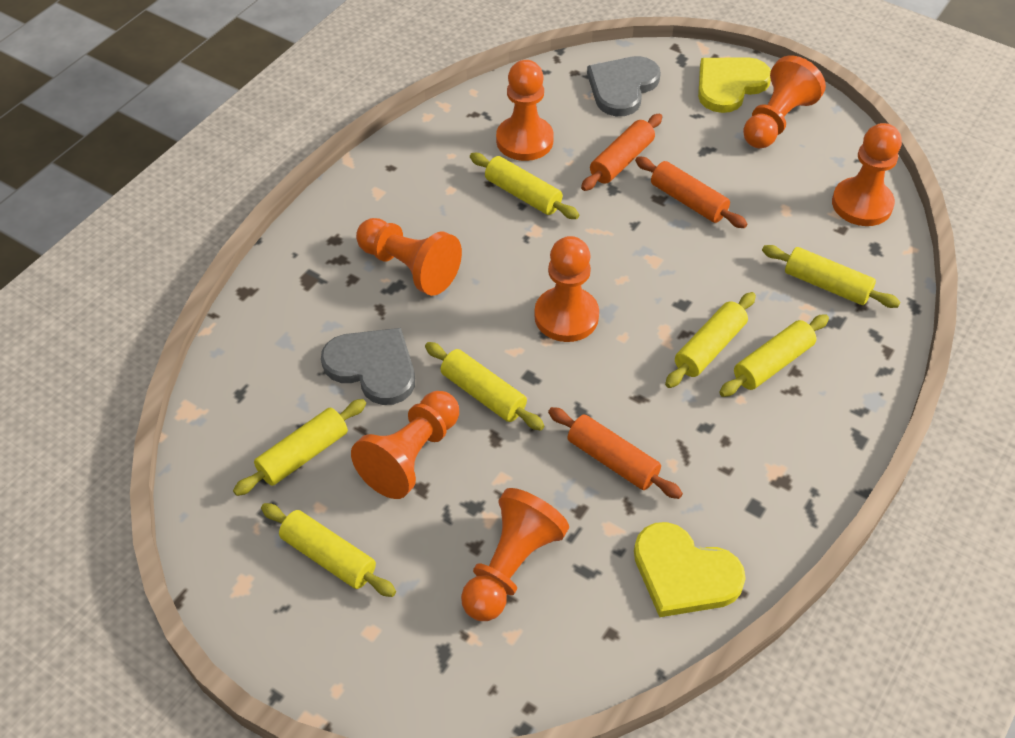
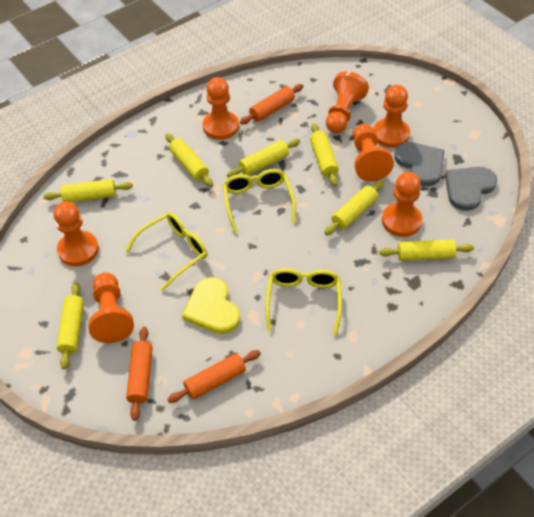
yellow glasses: 0 -> 3
yellow heart: 2 -> 1

